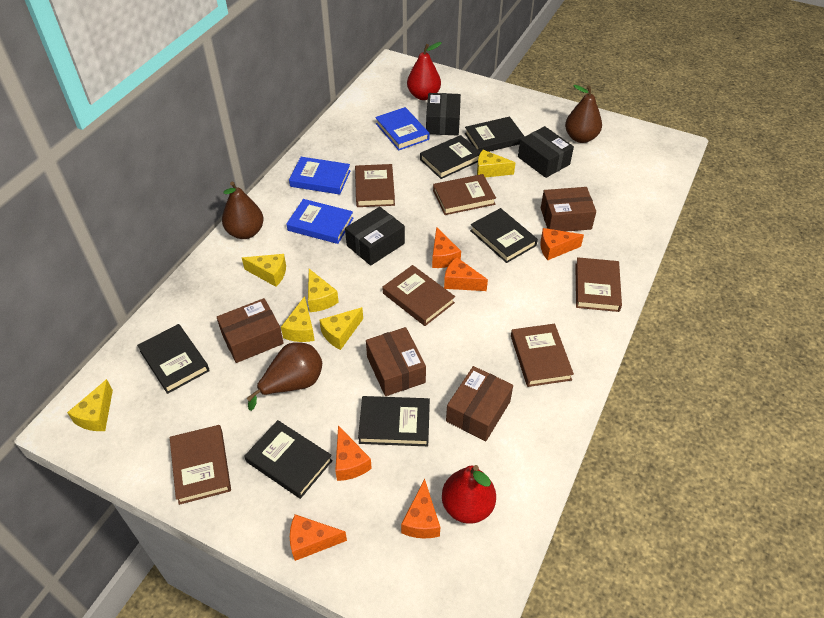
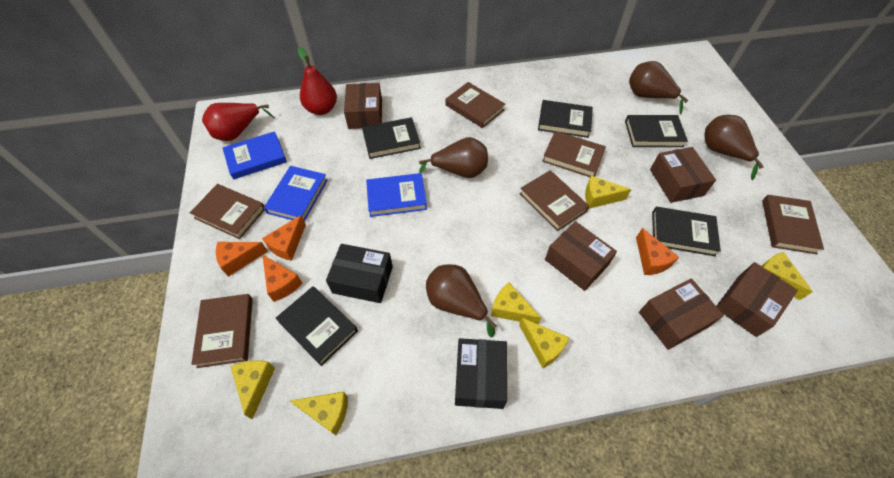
black book: 6 -> 5
black box: 3 -> 2
brown box: 4 -> 5
brown pear: 3 -> 4
orange cheese: 6 -> 4

